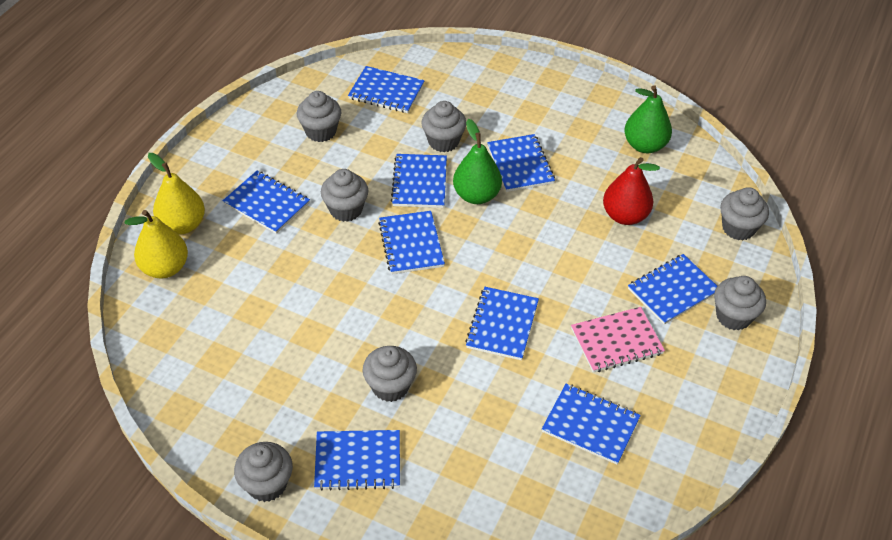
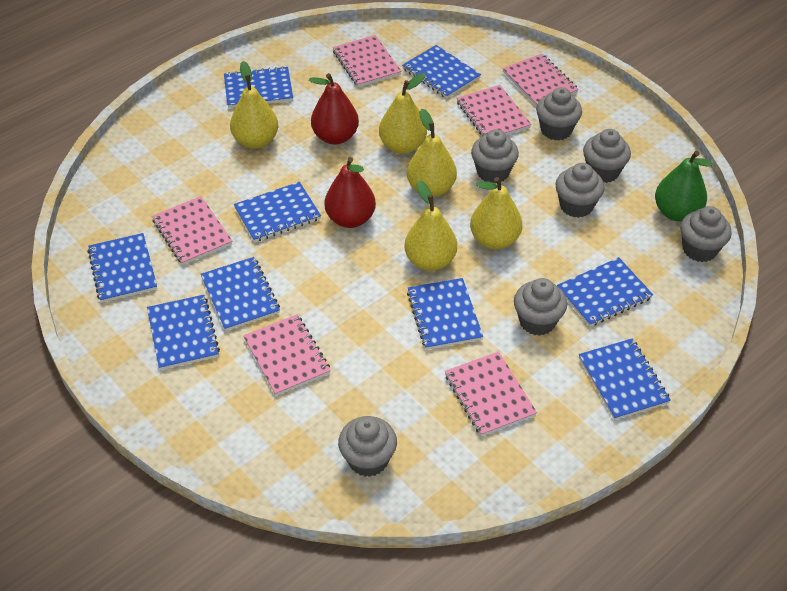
green pear: 2 -> 1
pink notebook: 1 -> 6
red pear: 1 -> 2
yellow pear: 2 -> 5

